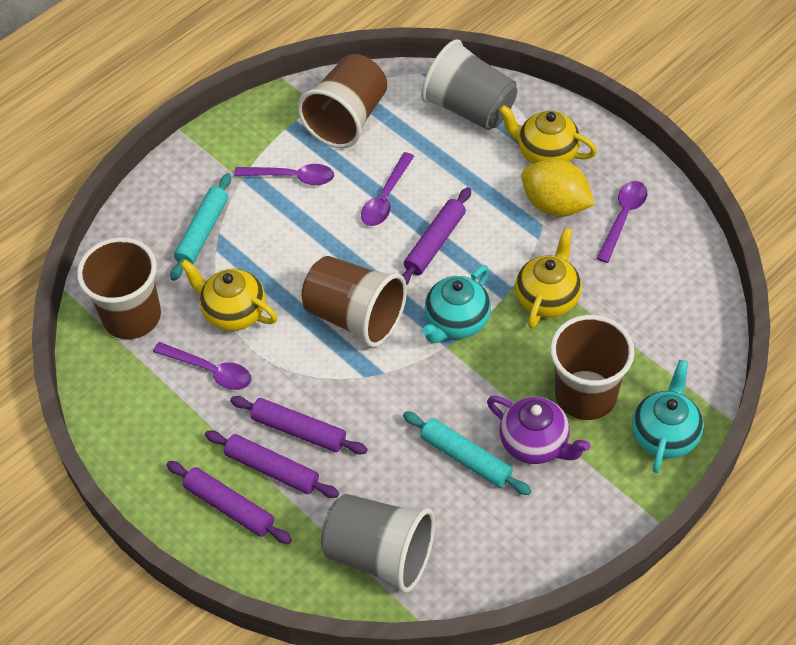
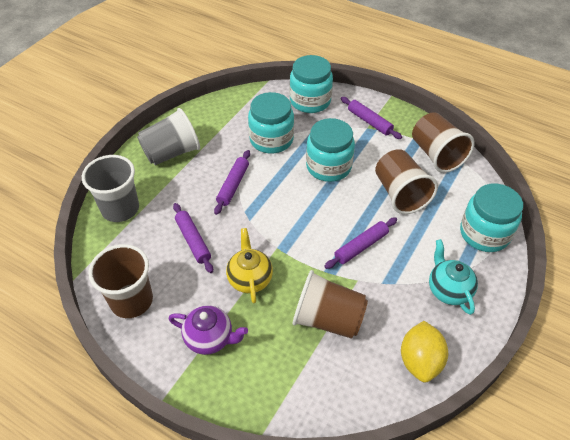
purple spoon: 4 -> 0
turquoise jar: 0 -> 4
turquoise rolling pin: 2 -> 0
turquoise teapot: 2 -> 1
yellow teapot: 3 -> 1

